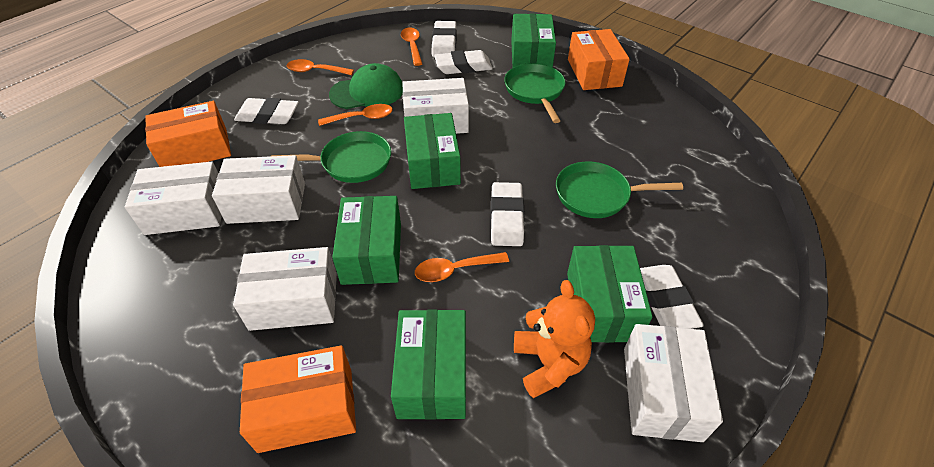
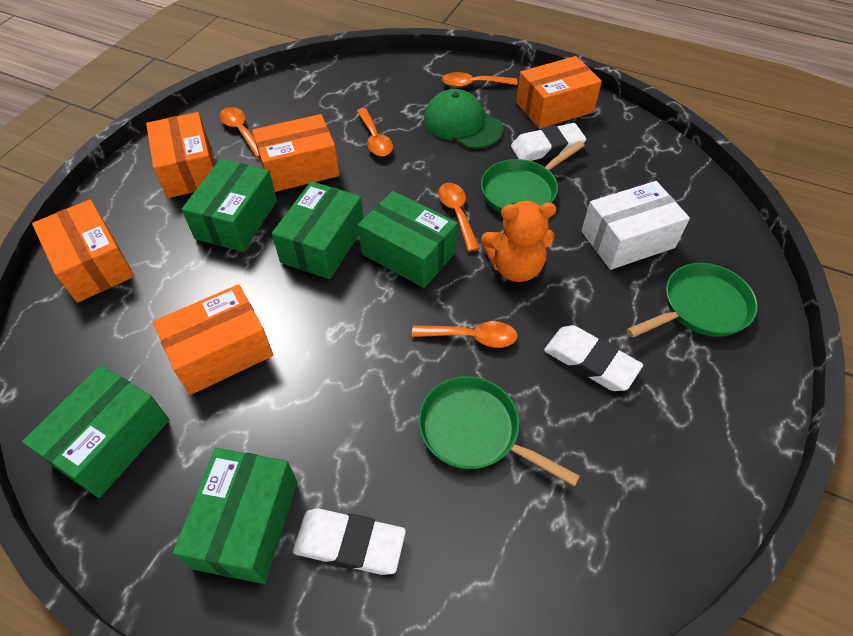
orange box: 3 -> 5
orange spoon: 4 -> 5
white box: 5 -> 1
white eraser: 5 -> 3

